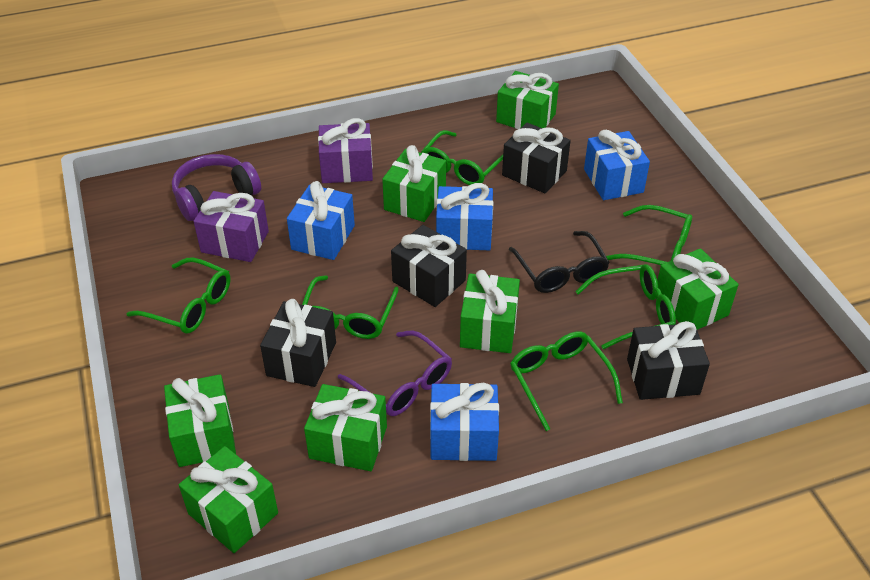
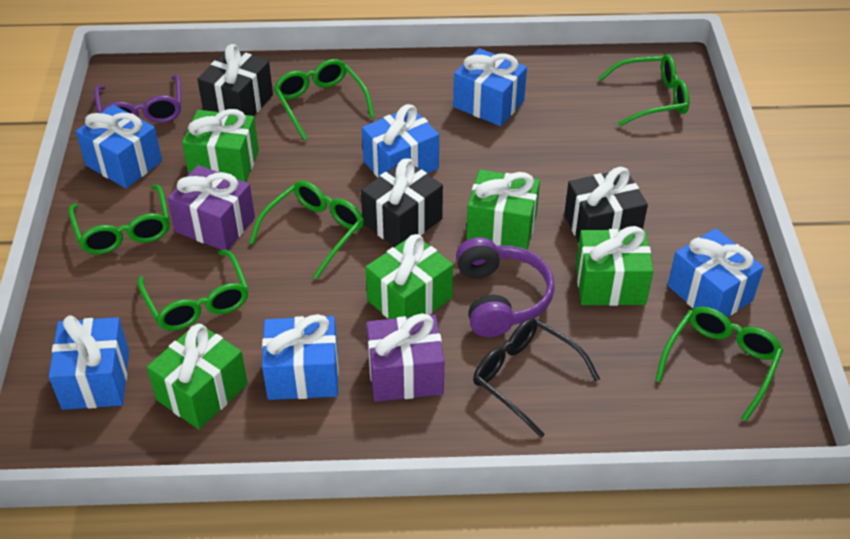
black gift: 4 -> 3
blue gift: 4 -> 6
green gift: 7 -> 5

